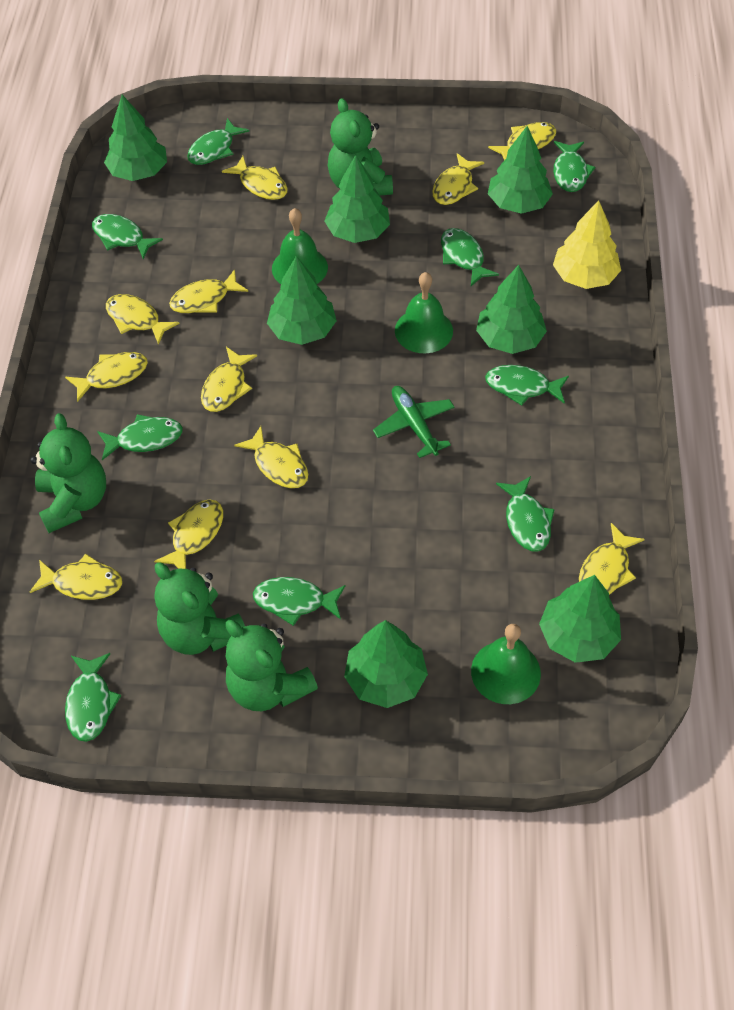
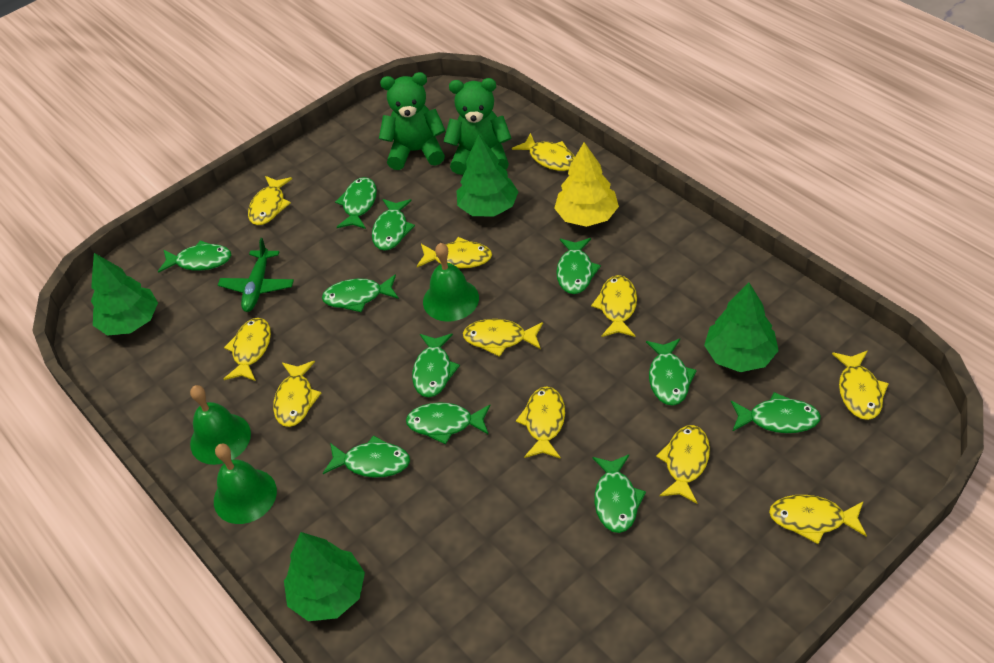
green fish: 9 -> 11
green teddy bear: 4 -> 2
green tree: 7 -> 4

